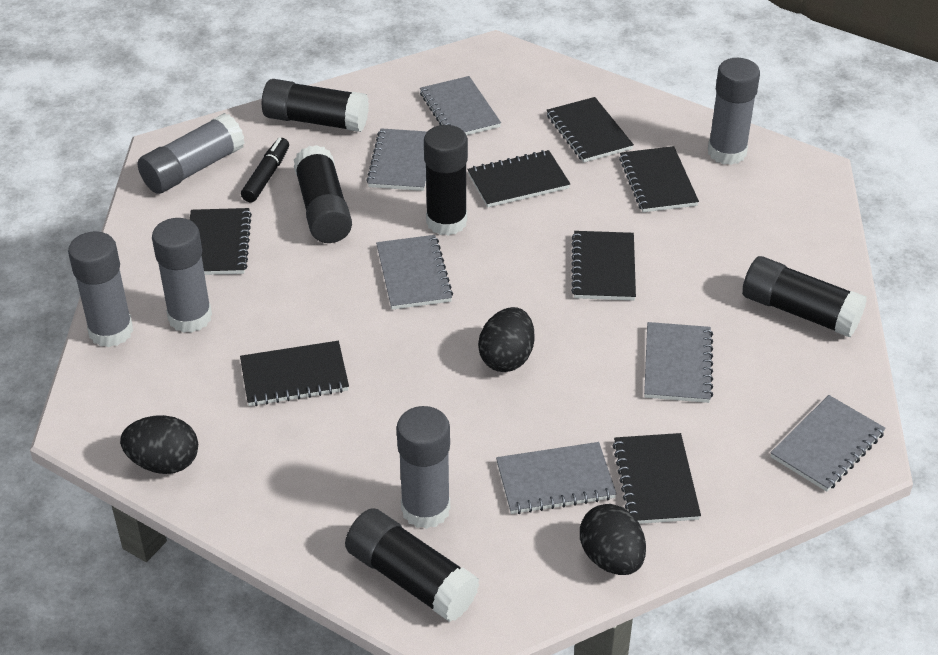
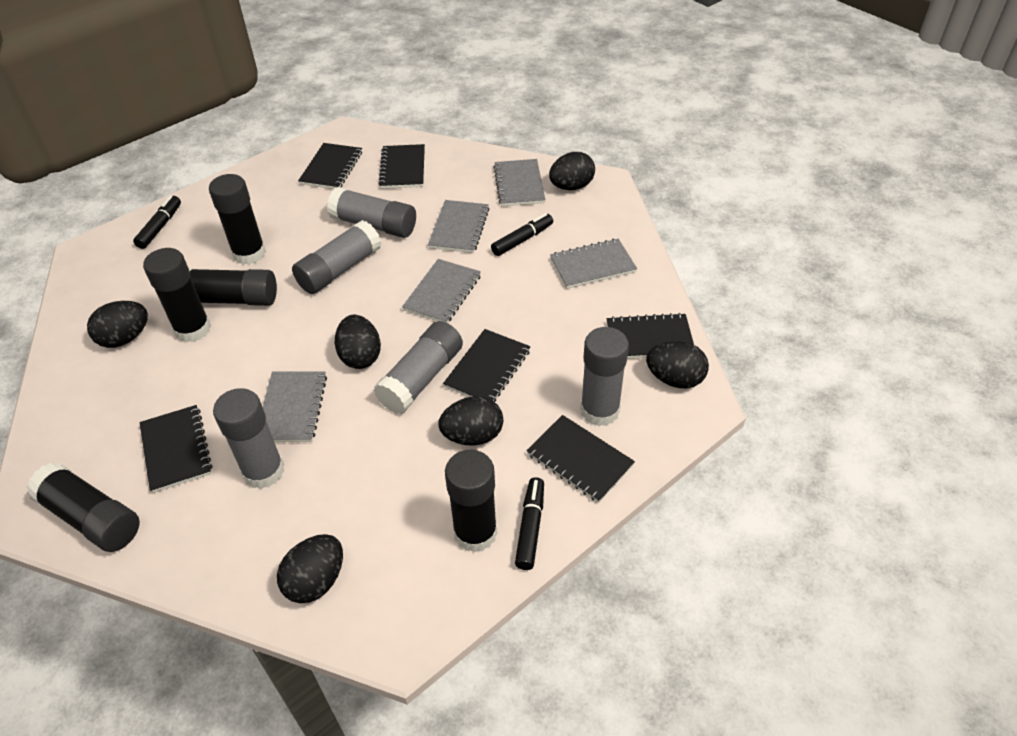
black egg: 3 -> 6
black marker: 1 -> 3
black notebook: 7 -> 6
grey notebook: 6 -> 5

